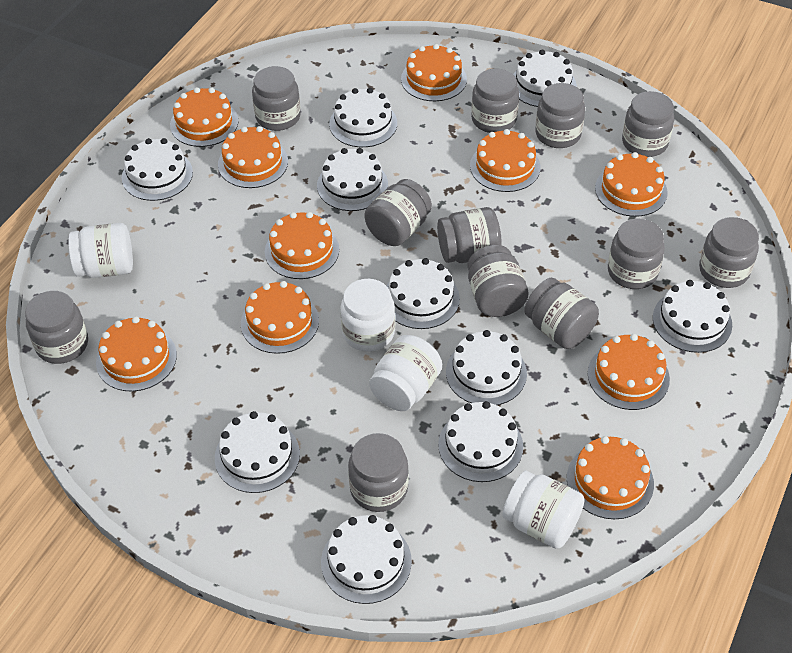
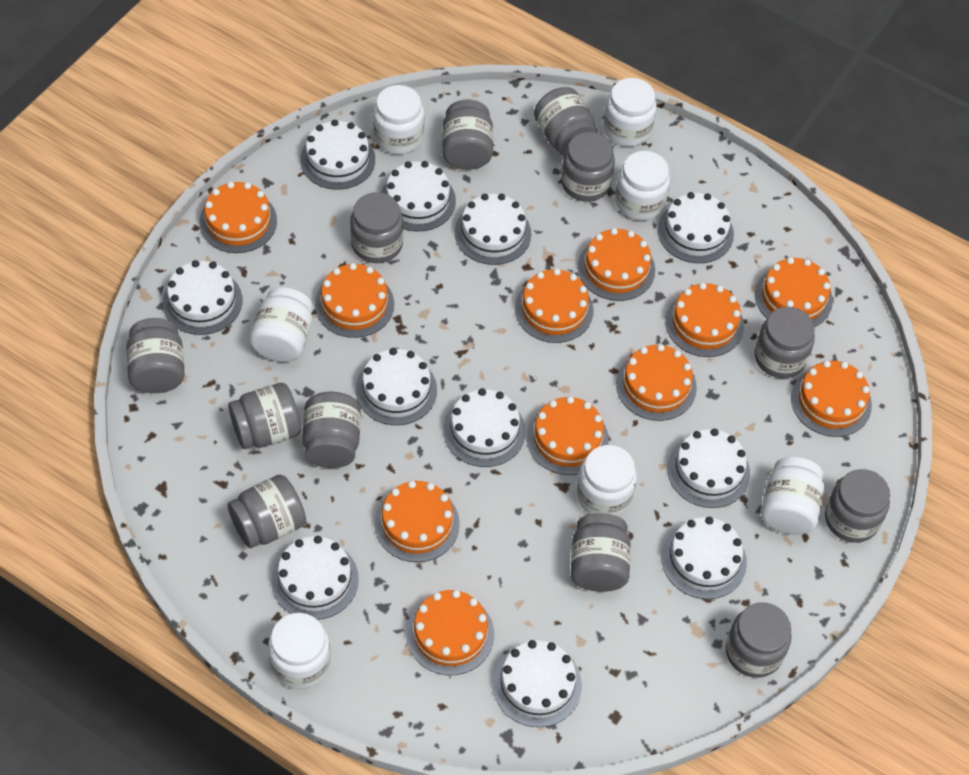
orange cake: 10 -> 11
white cake: 10 -> 11
white jar: 4 -> 7

